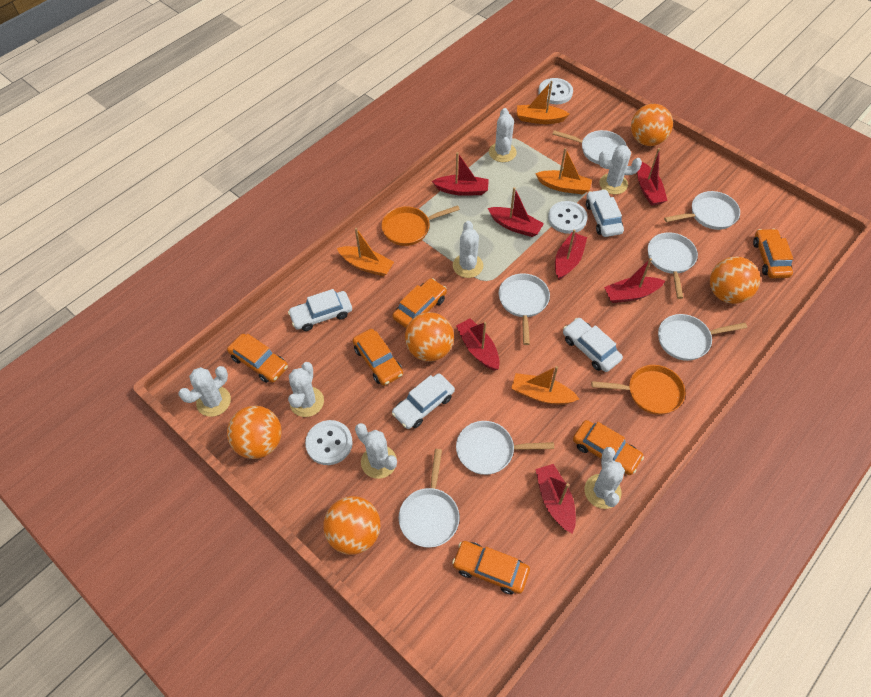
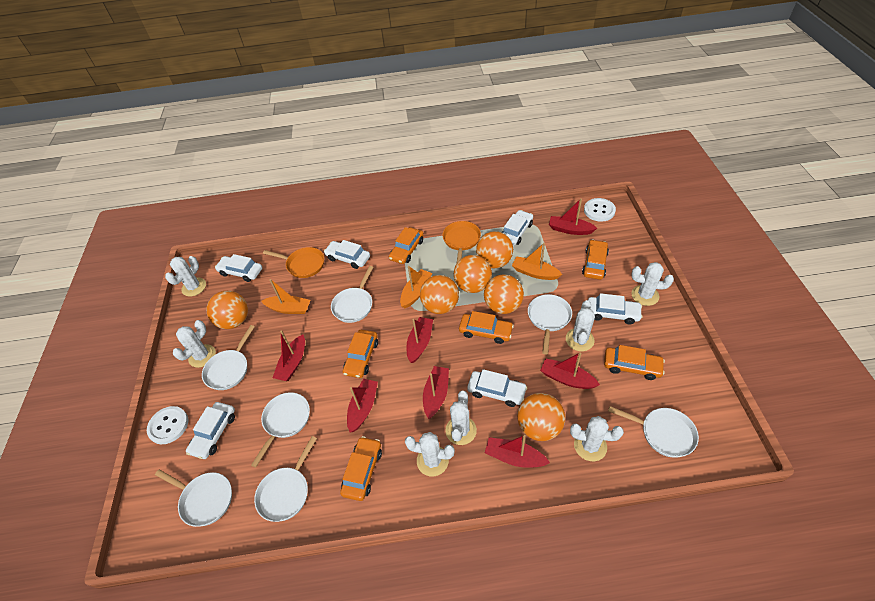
orange ball: 5 -> 6
orange boat: 4 -> 3
white button: 3 -> 2
white car: 4 -> 6

